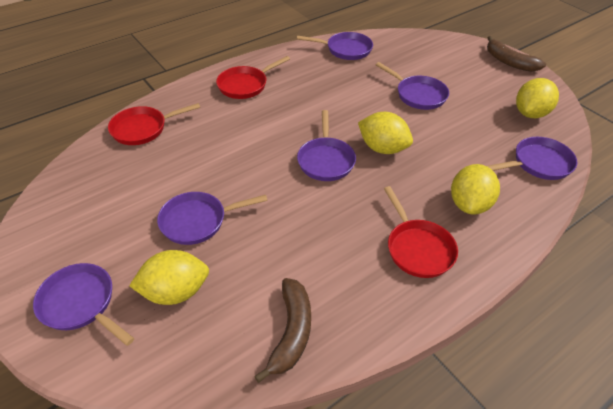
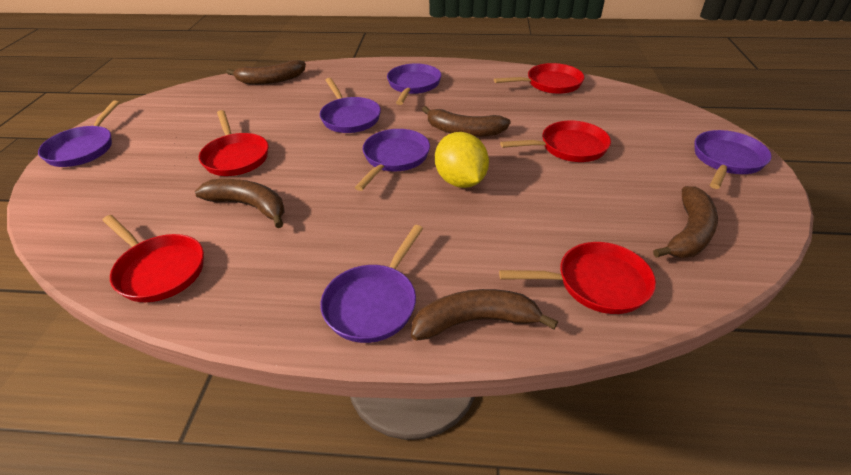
brown banana: 2 -> 5
red pan: 3 -> 5
yellow lemon: 4 -> 1

